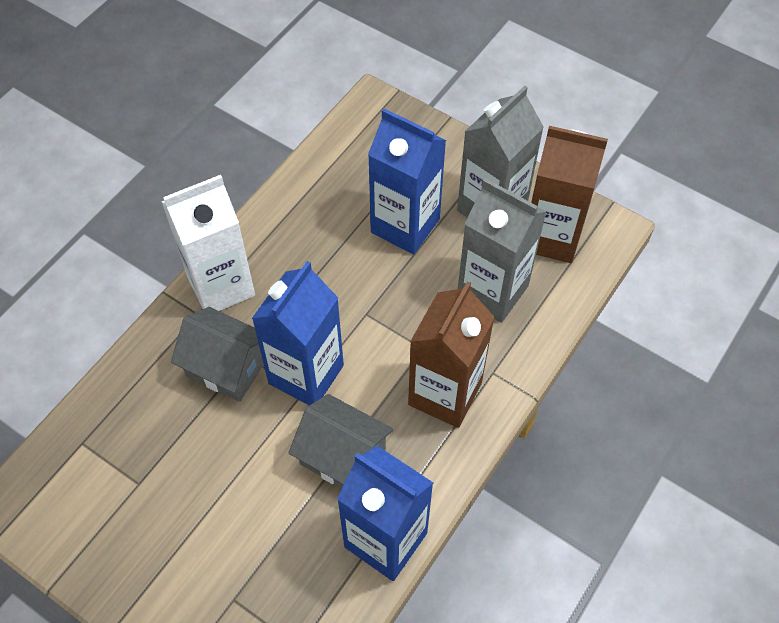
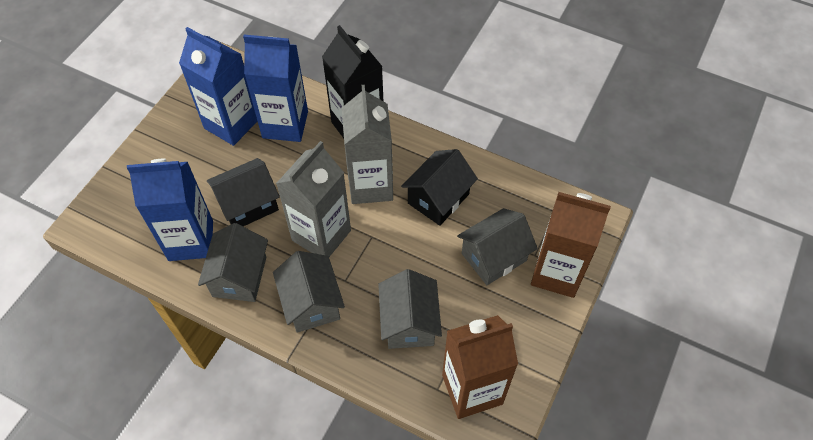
black carton: 0 -> 1
black house: 0 -> 2
grey house: 2 -> 4
white carton: 1 -> 0

